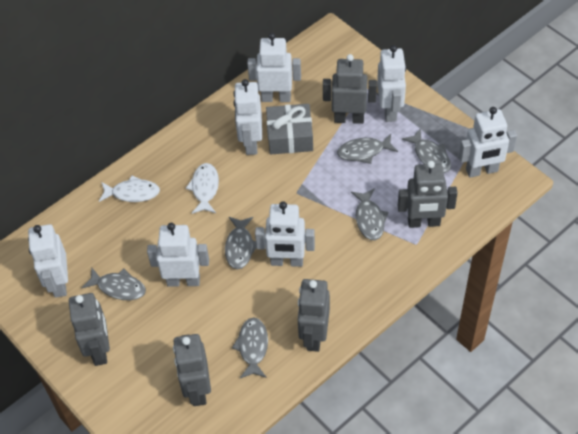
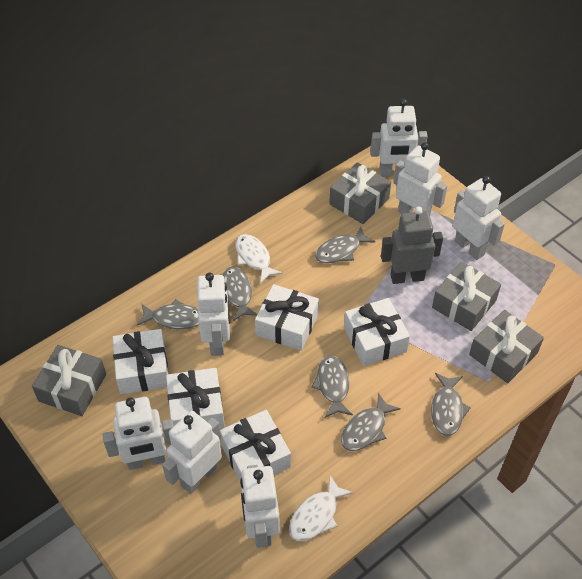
grey gift: 1 -> 4
grey robot: 5 -> 1
white gift: 0 -> 5

